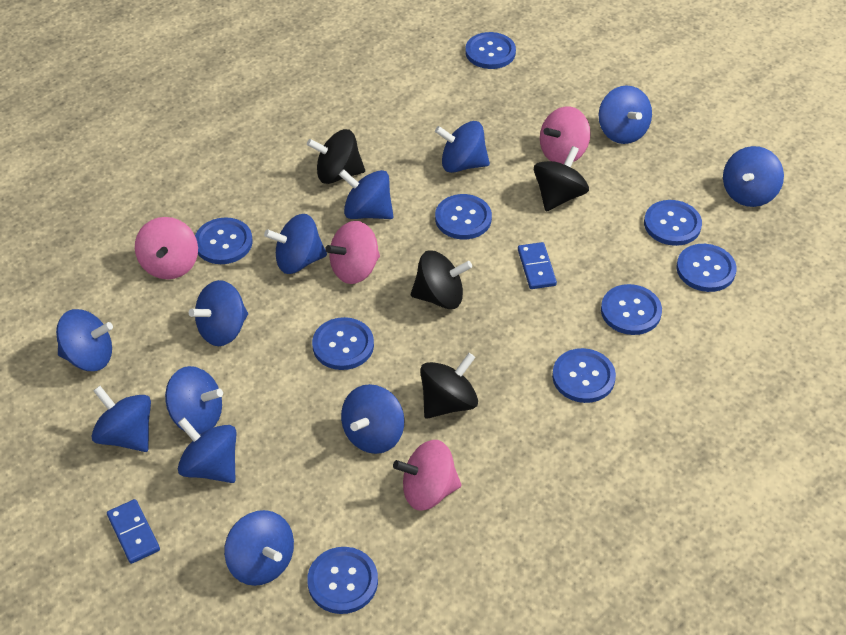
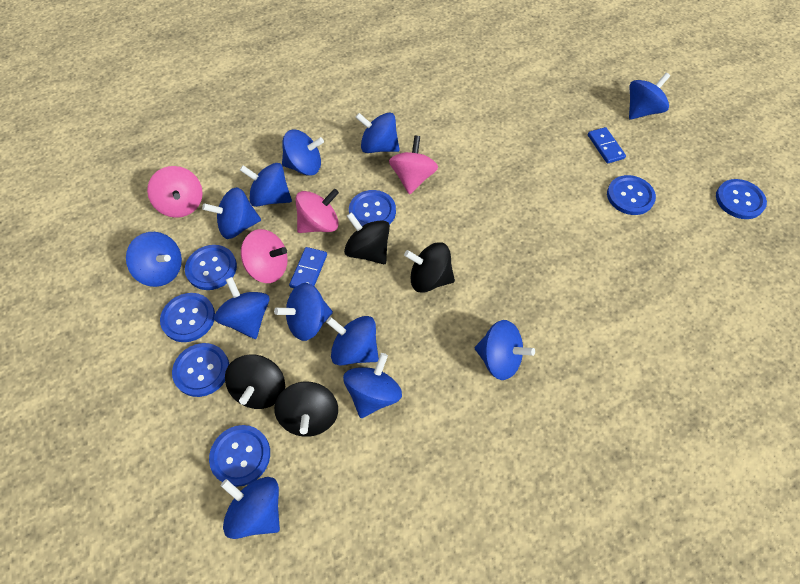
blue button: 9 -> 7

